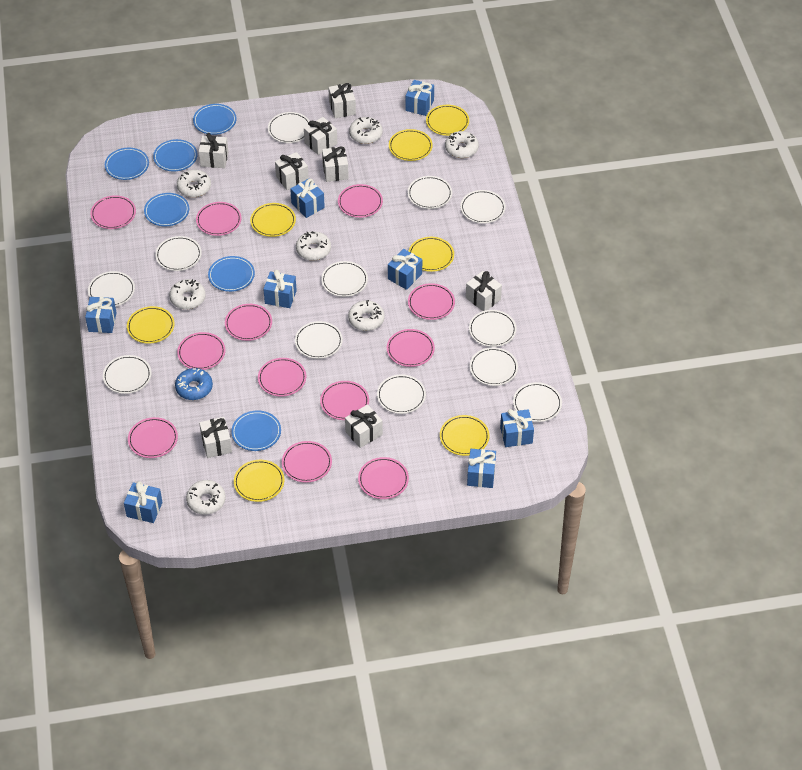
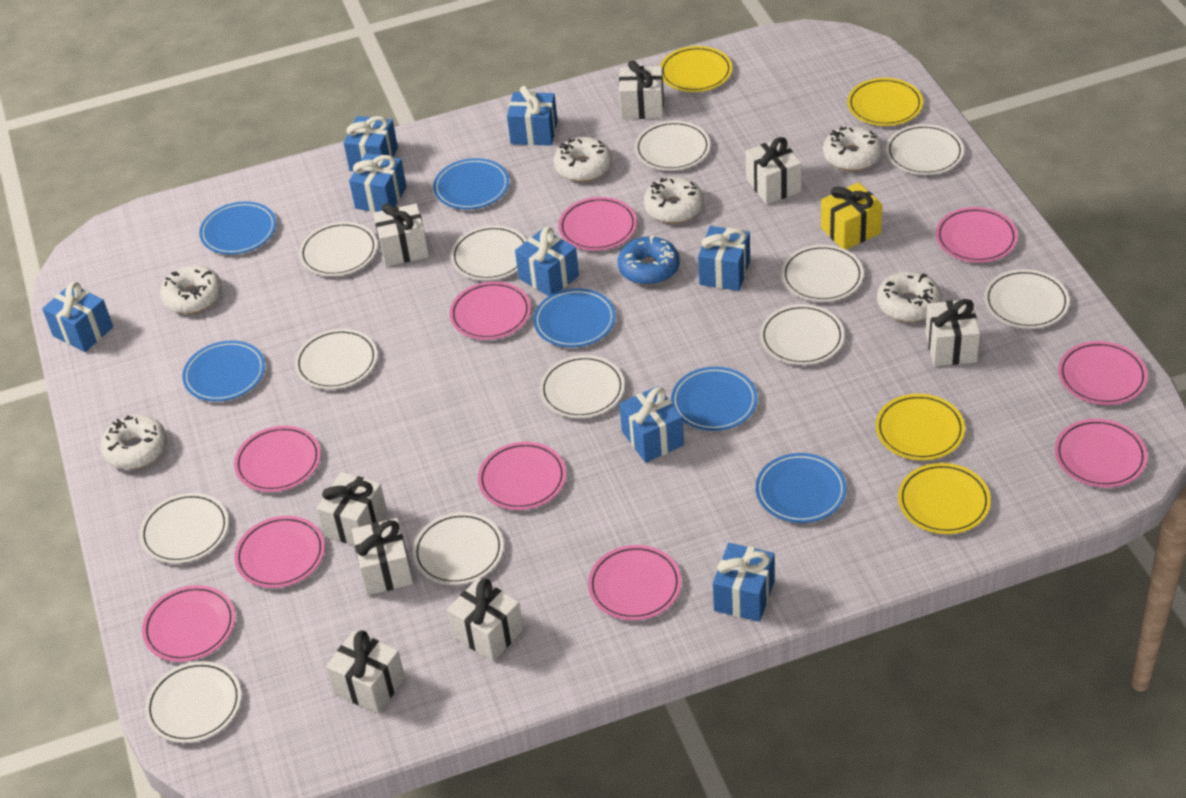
pink plate: 12 -> 10
white donut: 7 -> 6
yellow gift: 0 -> 1
yellow plate: 7 -> 4

